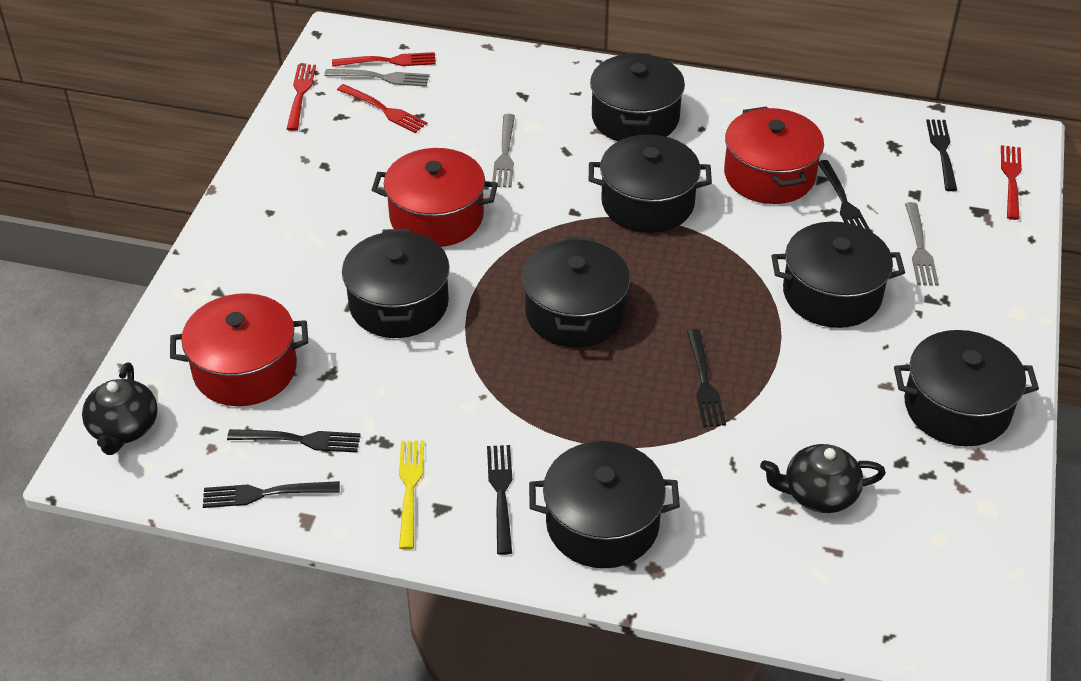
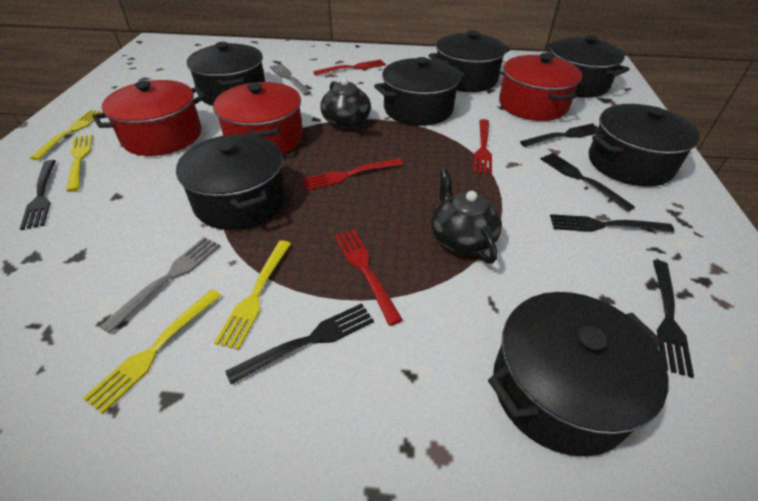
grey fork: 3 -> 2
yellow fork: 1 -> 4

